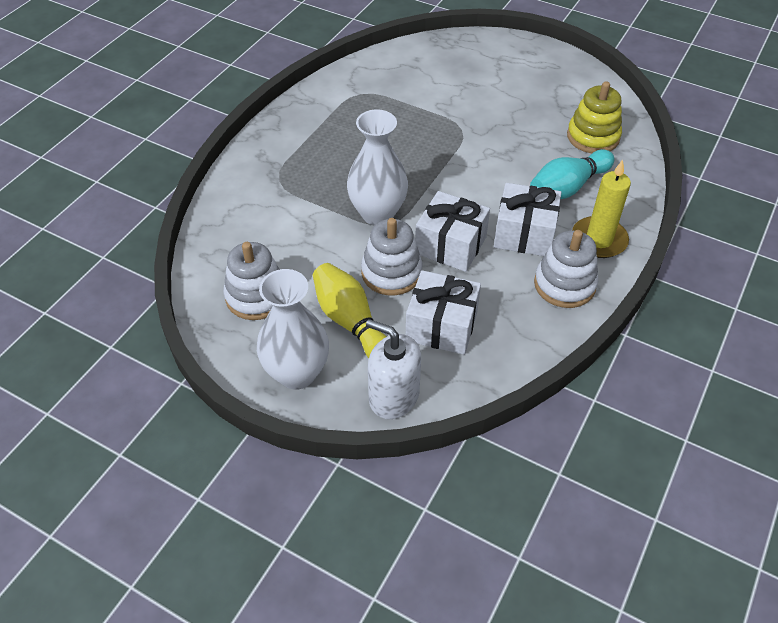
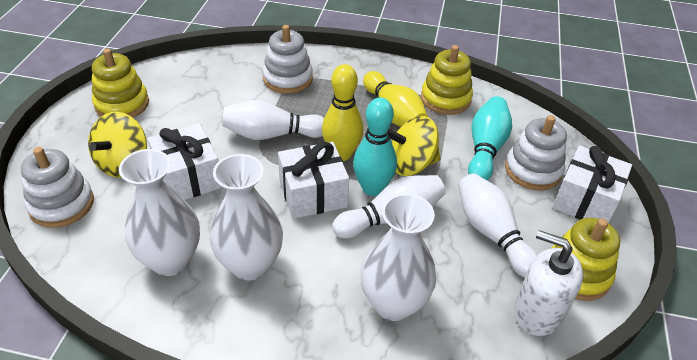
turquoise bowling pin: 1 -> 2
white bowling pin: 0 -> 3
white vase: 2 -> 3
yellow bowling pin: 1 -> 2
yellow candle: 1 -> 0
yellow spinning top: 0 -> 2
yellow stacking toy: 1 -> 3

